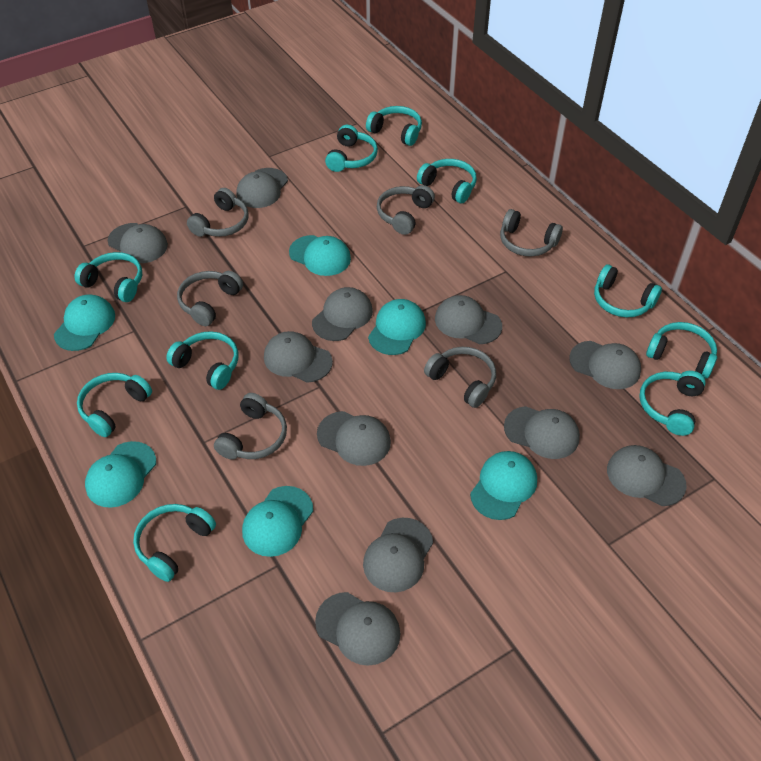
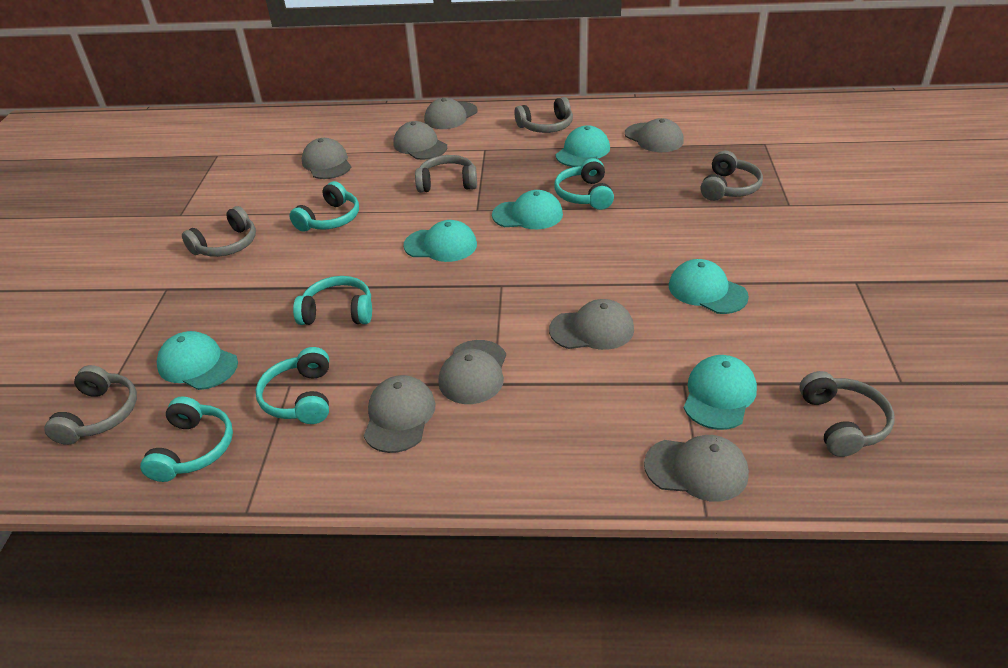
grey cap: 11 -> 8
turquoise headphones: 10 -> 5

